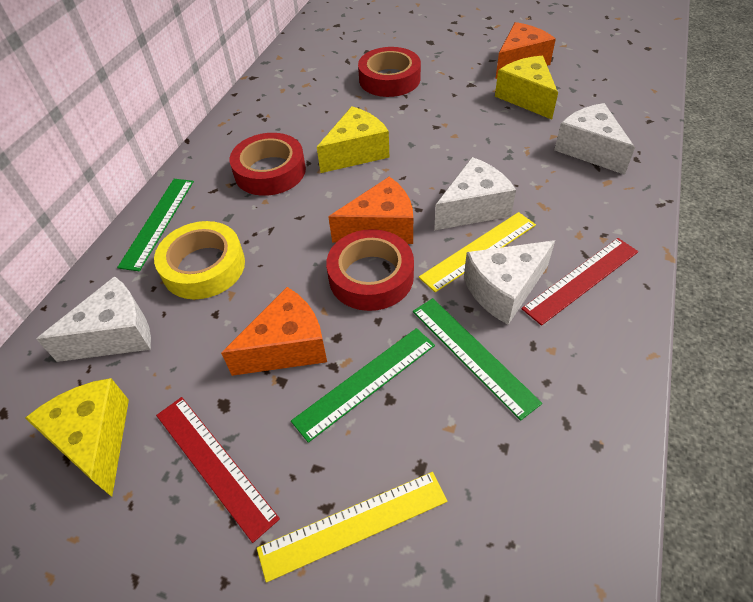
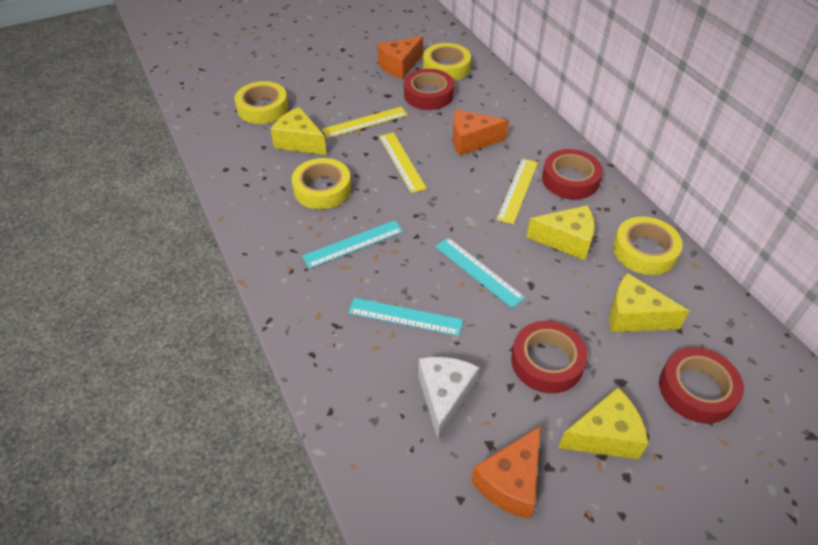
green ruler: 3 -> 0
red ruler: 2 -> 0
red tape: 3 -> 4
turquoise ruler: 0 -> 3
white cheese: 4 -> 1
yellow cheese: 3 -> 4
yellow ruler: 2 -> 3
yellow tape: 1 -> 4

